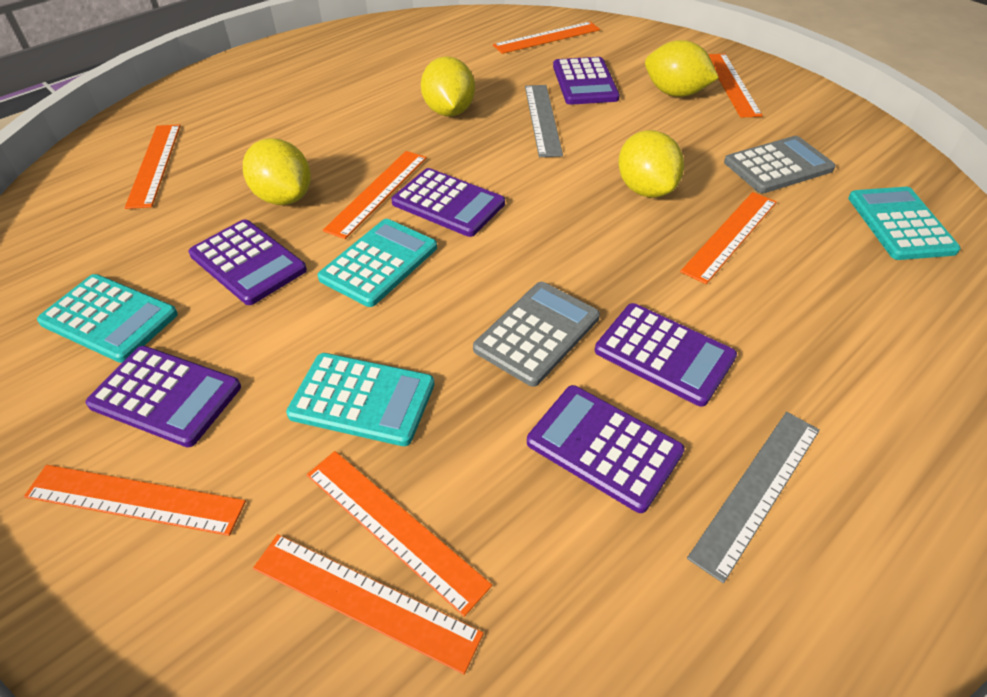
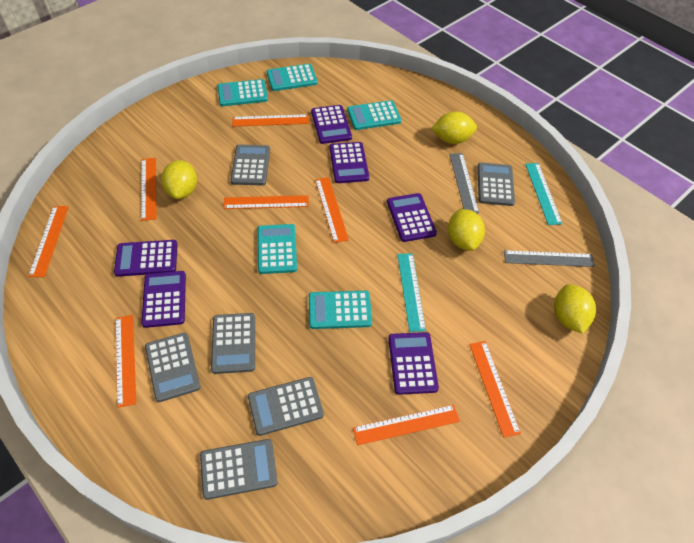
grey calculator: 2 -> 6
turquoise calculator: 4 -> 5
turquoise ruler: 0 -> 2

